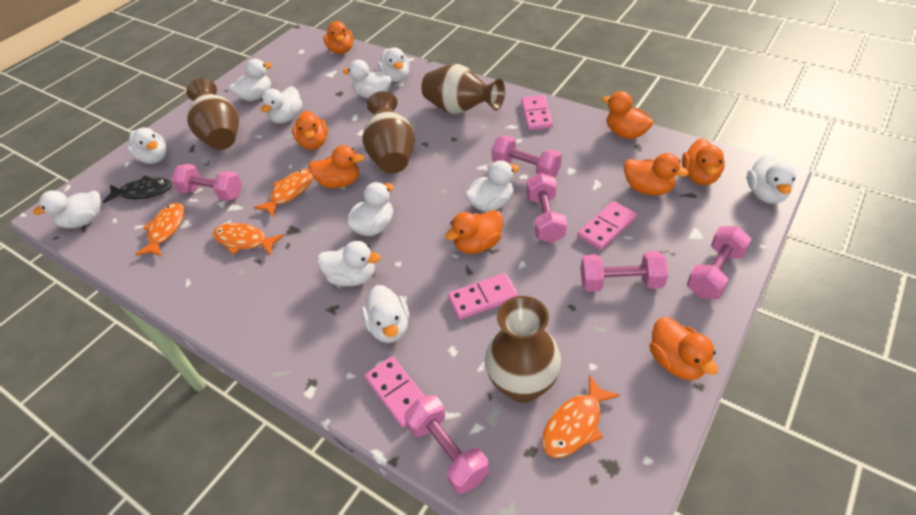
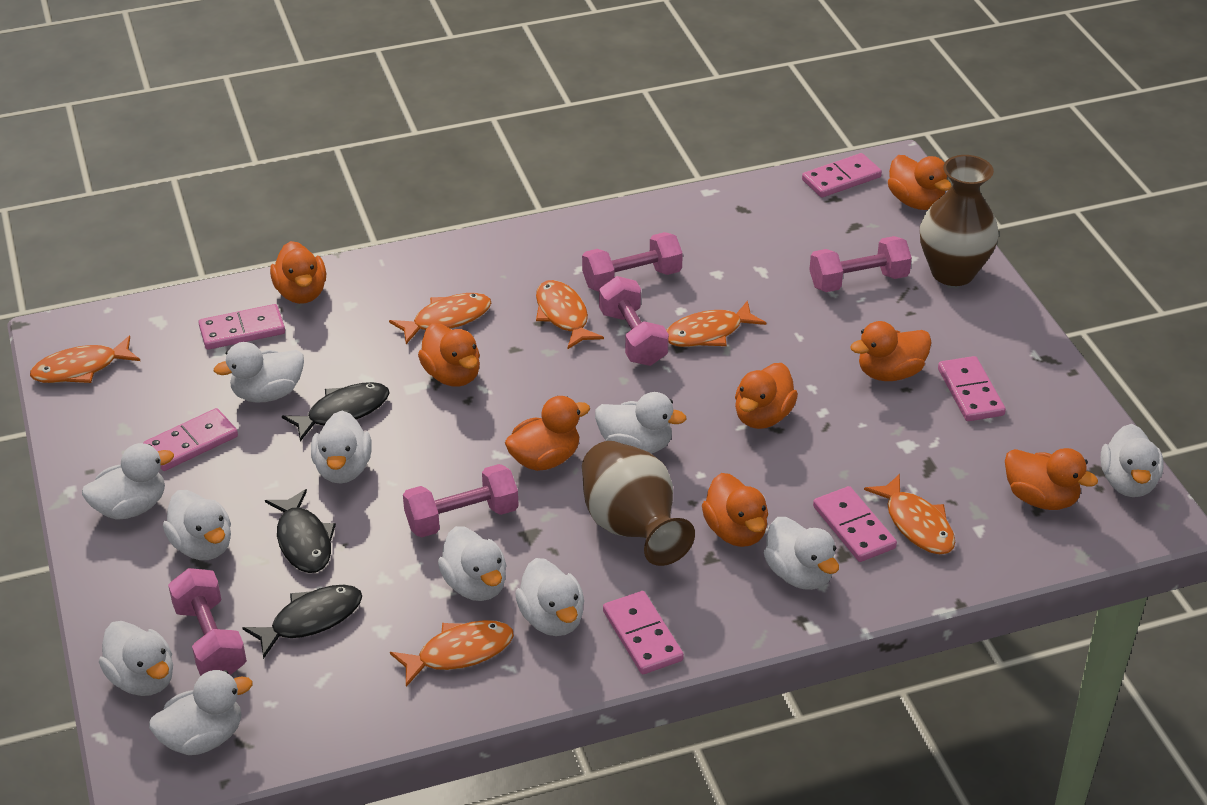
black fish: 1 -> 3
brown vase: 4 -> 2
orange fish: 4 -> 6
pink domino: 4 -> 6
pink dumbbell: 6 -> 5

